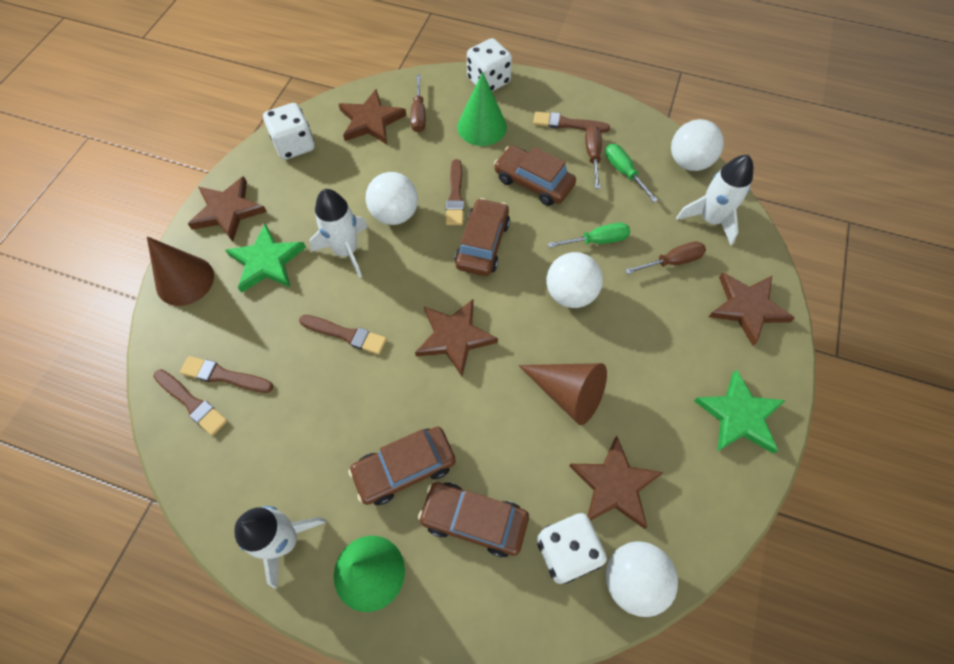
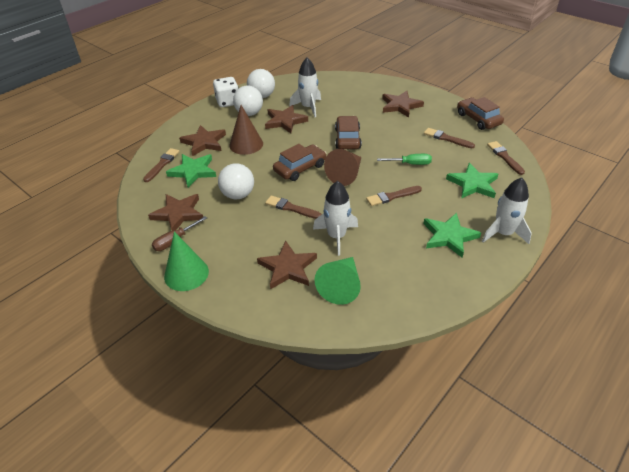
brown car: 4 -> 3
brown screwdriver: 3 -> 1
green screwdriver: 2 -> 1
green star: 2 -> 3
white ball: 4 -> 3
white dice: 3 -> 1

